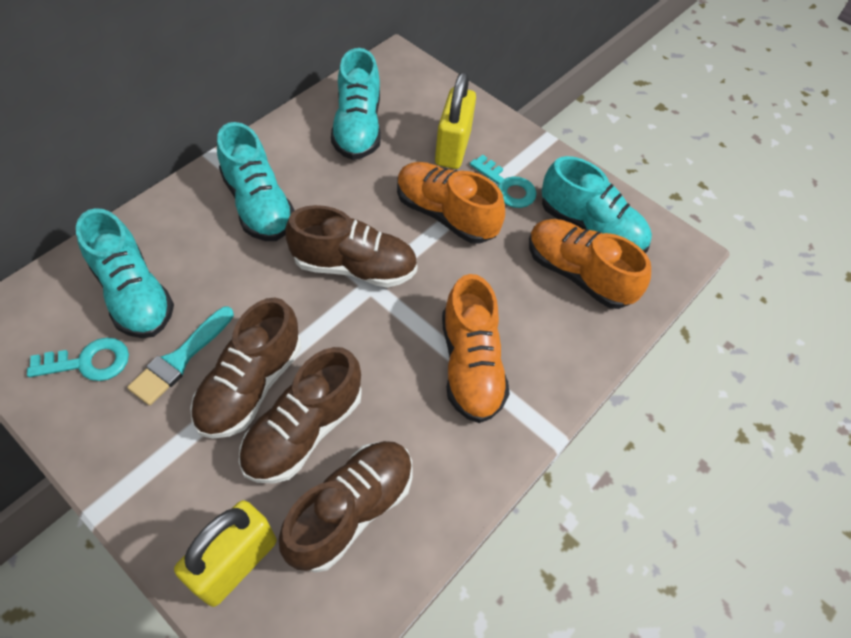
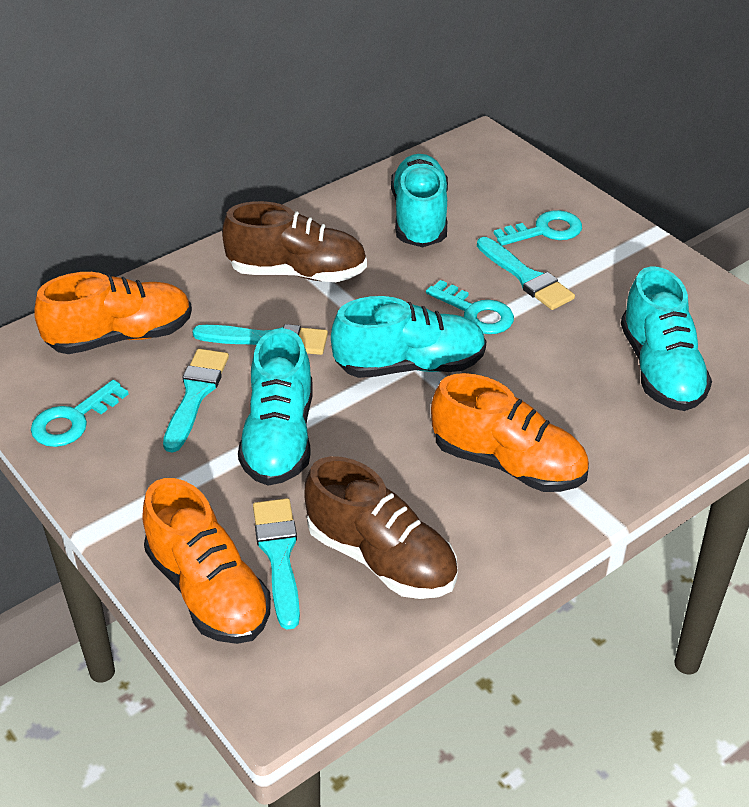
brown shoe: 4 -> 2
turquoise brush: 1 -> 4
turquoise key: 2 -> 3
yellow padlock: 2 -> 0

